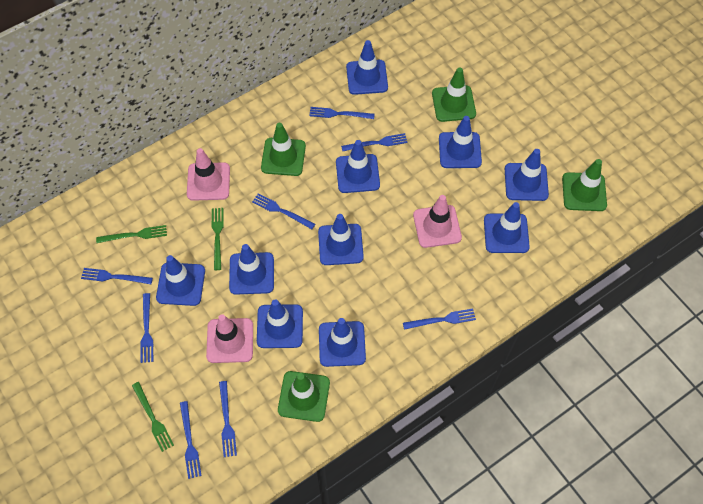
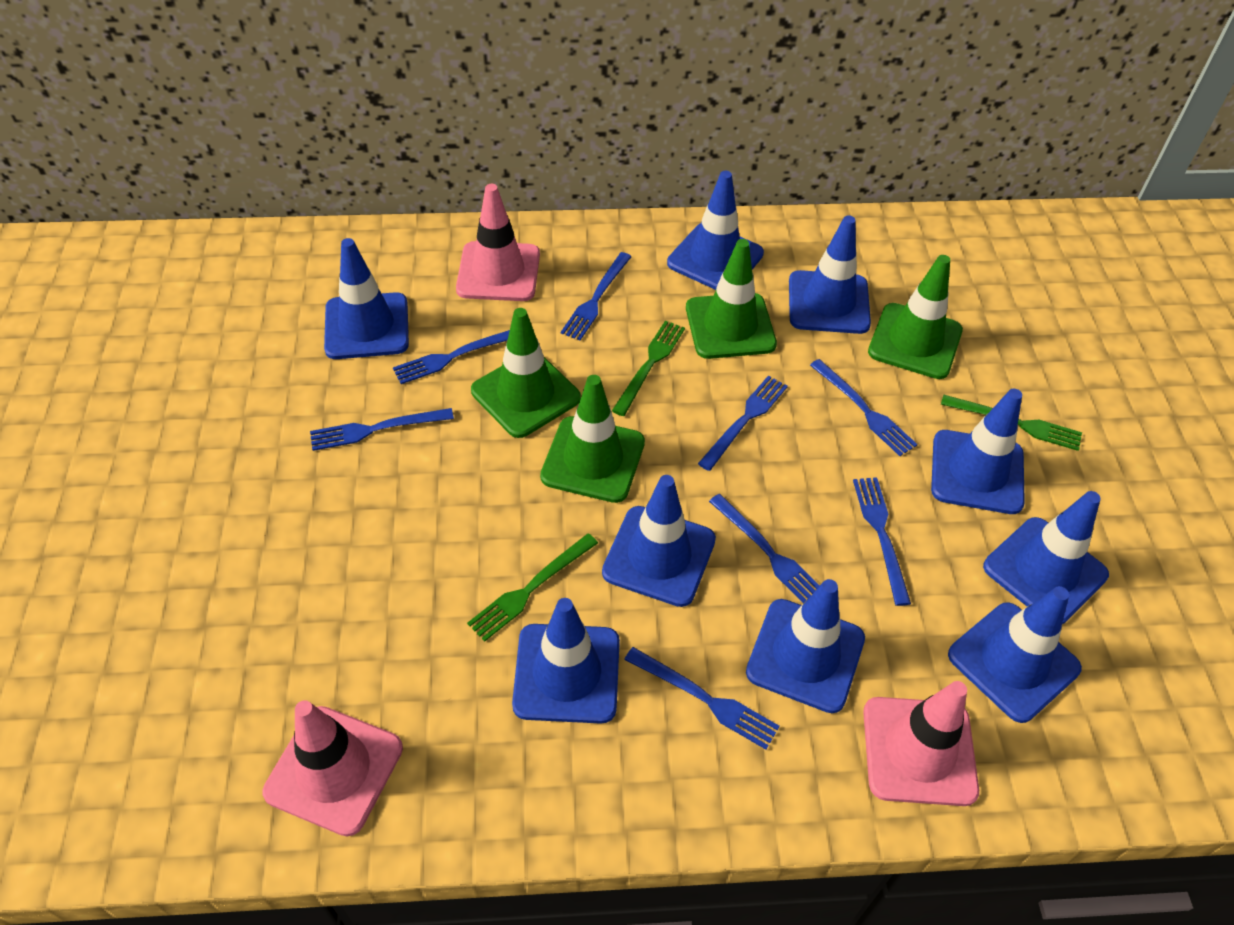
blue traffic cone: 10 -> 9

